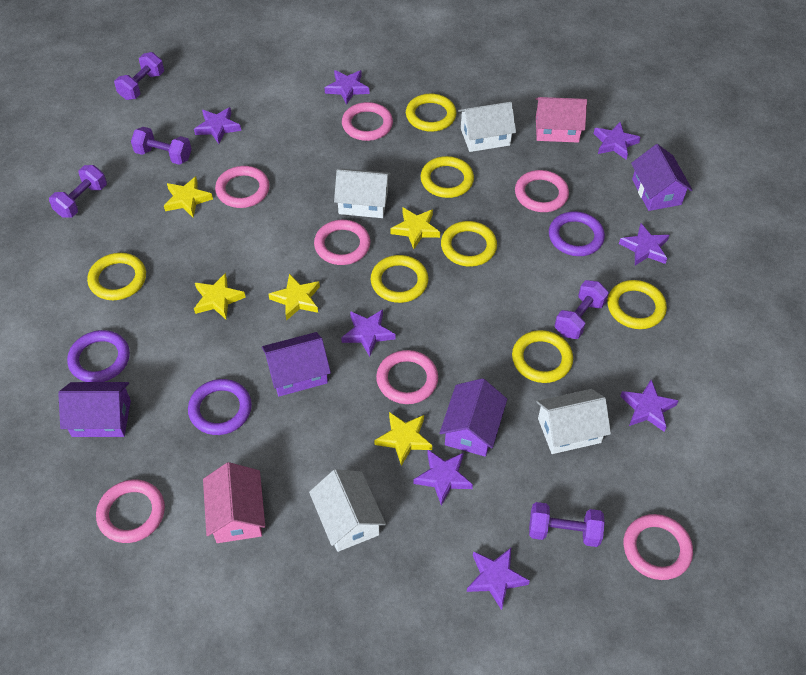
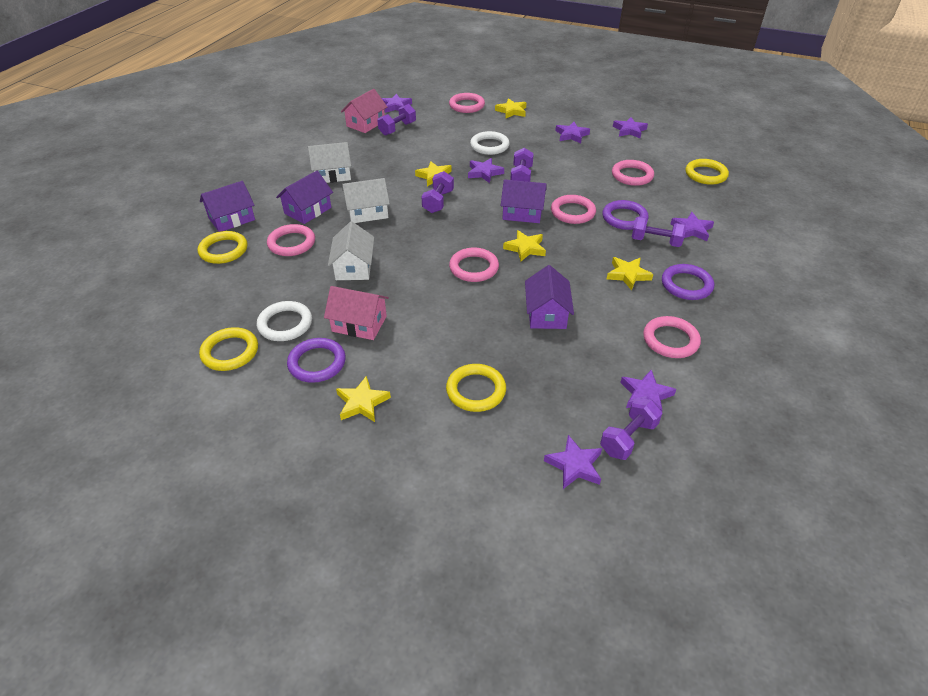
pink ring: 7 -> 6
purple star: 8 -> 7
white house: 4 -> 3
white ring: 0 -> 2
yellow ring: 7 -> 4

